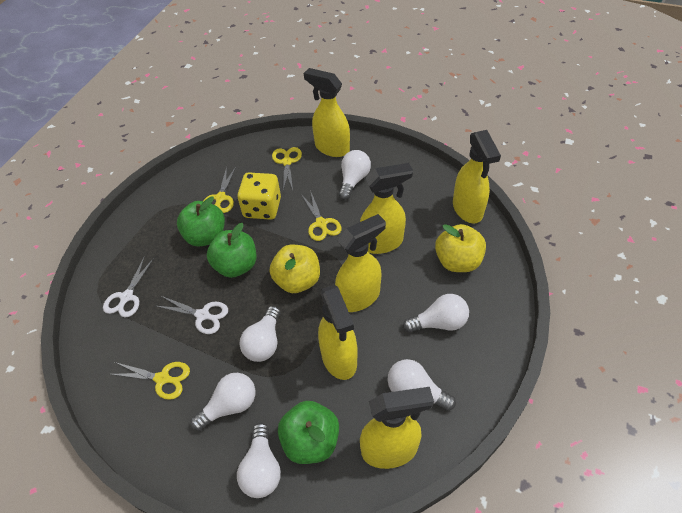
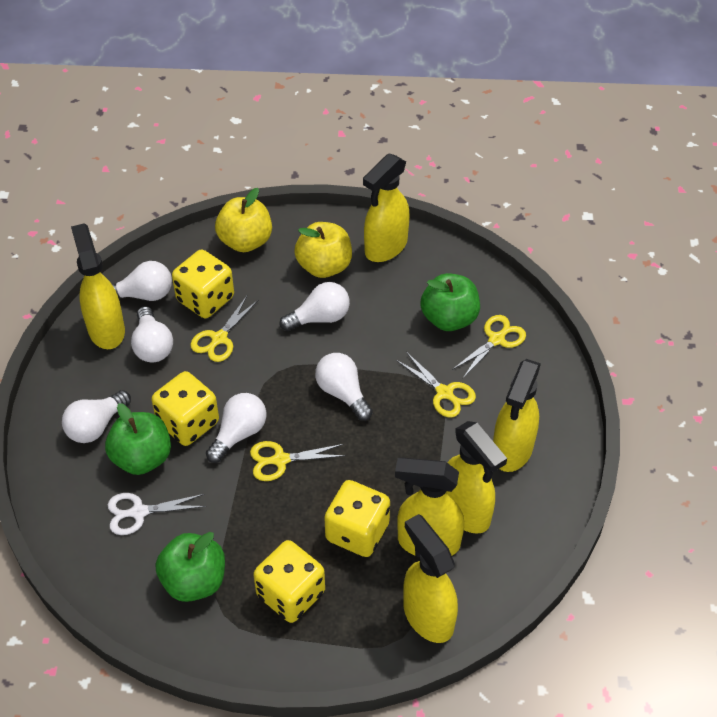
white scissors: 2 -> 1
yellow dice: 1 -> 4

